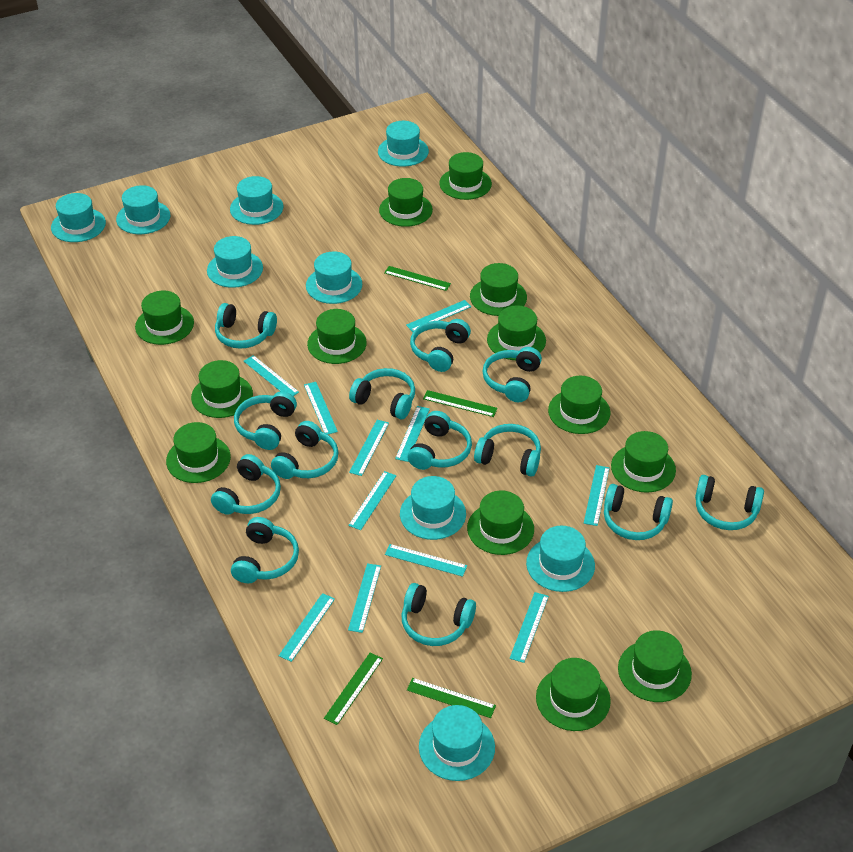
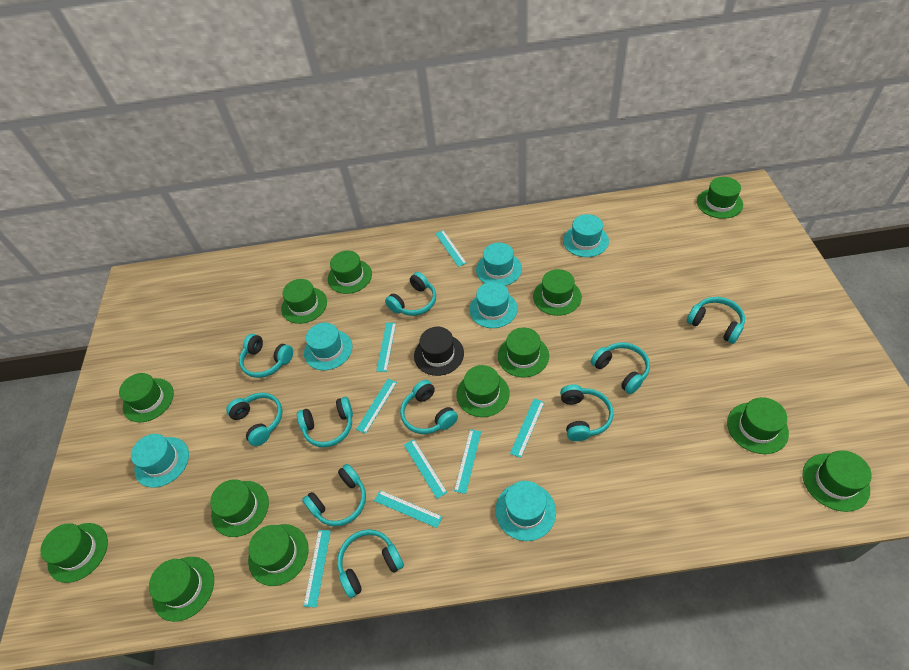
black hat: 0 -> 1
green ruler: 4 -> 0
turquoise hat: 9 -> 6
turquoise headphones: 13 -> 10
turquoise ruler: 11 -> 8

